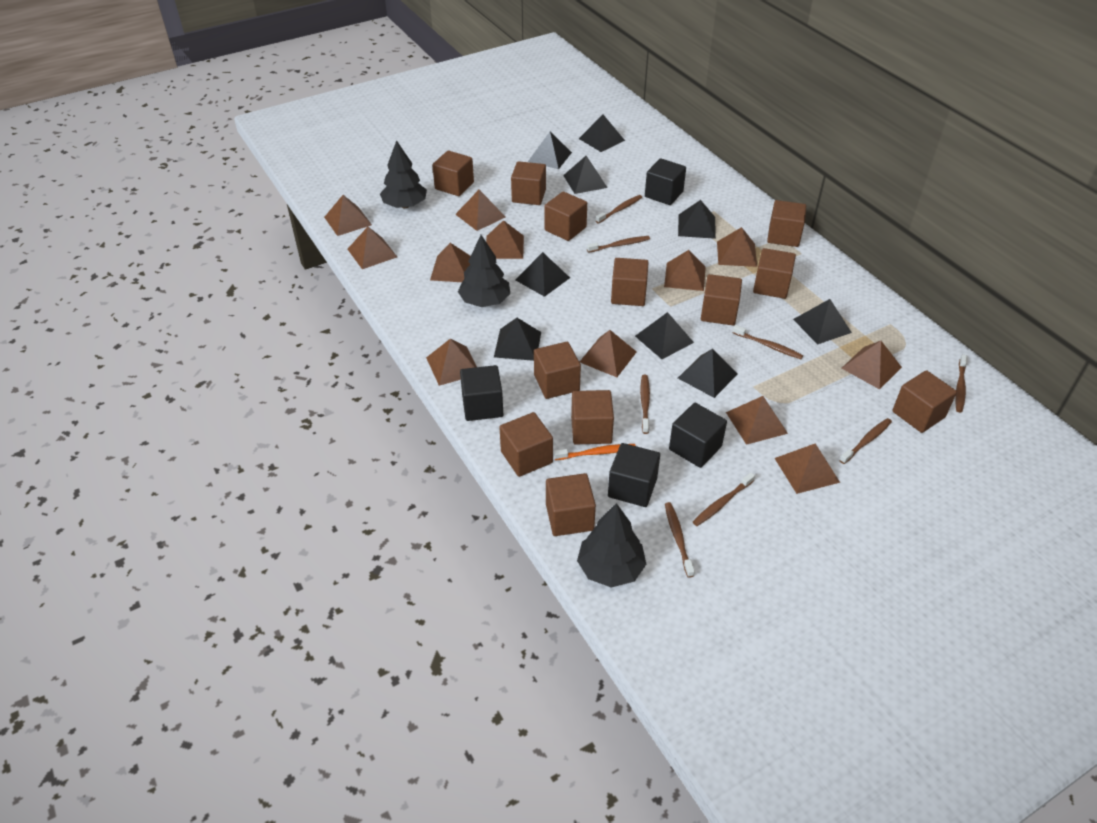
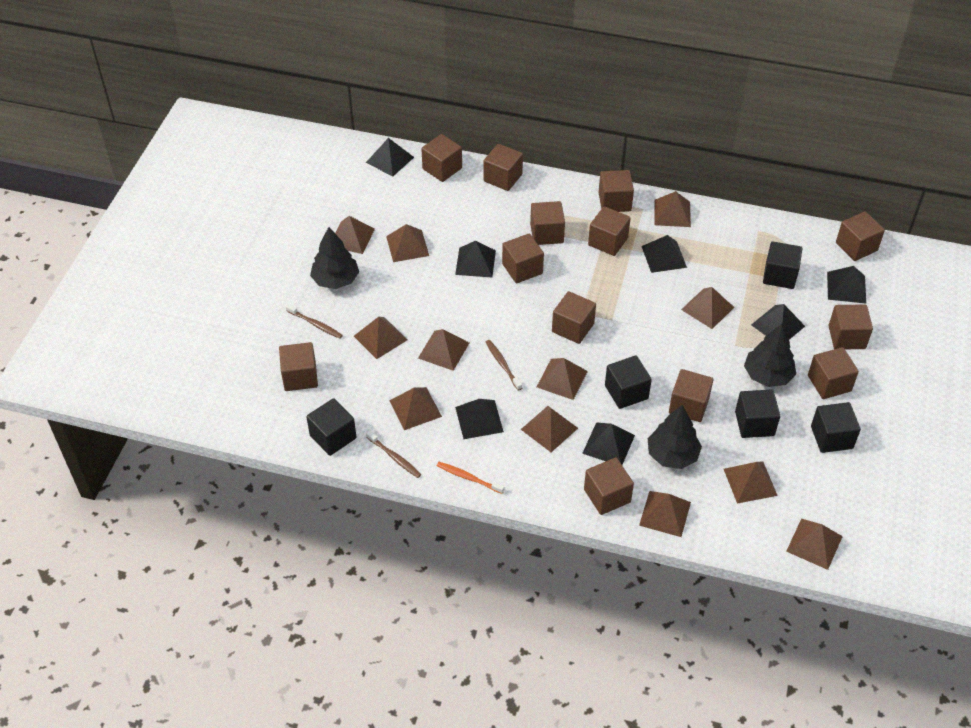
black cube: 4 -> 5
black pyramid: 9 -> 7
brown cube: 12 -> 13
brown toothbrush: 8 -> 3

